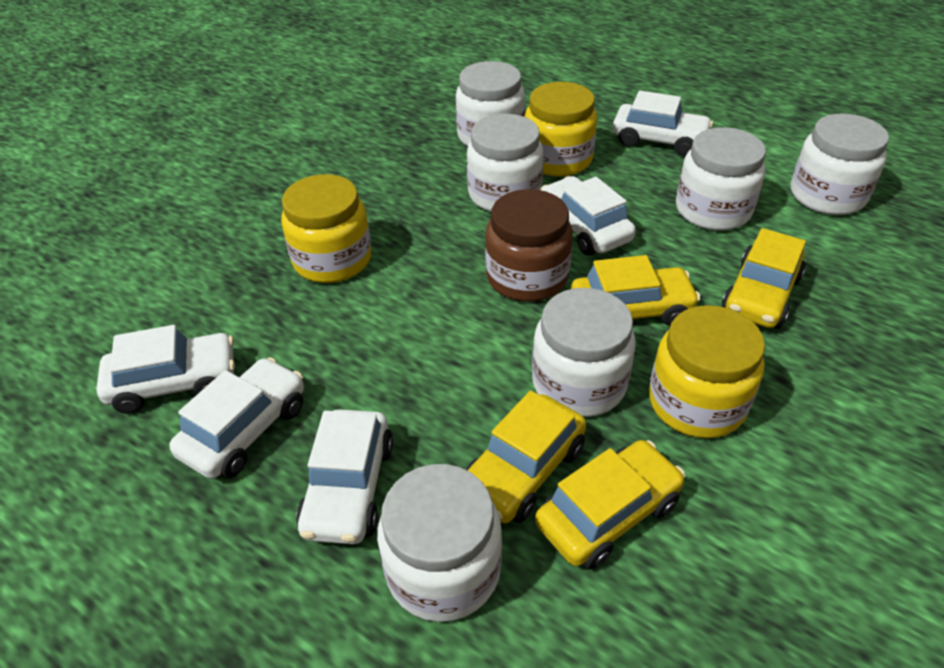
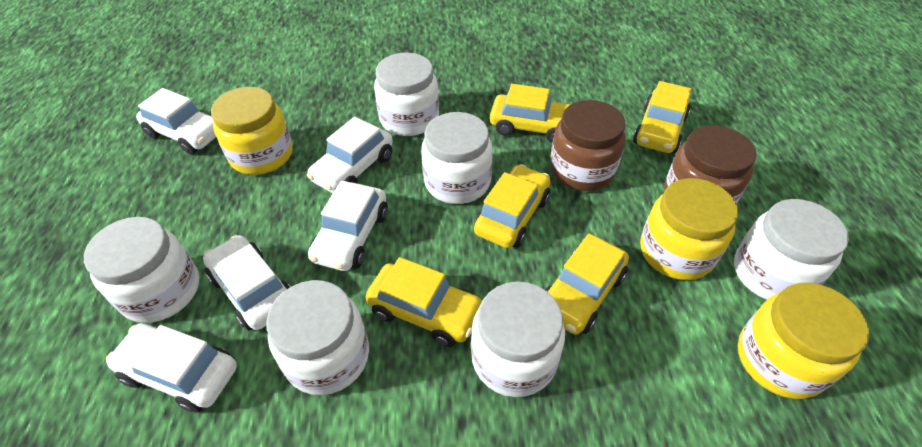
brown jar: 1 -> 2
yellow car: 4 -> 5

